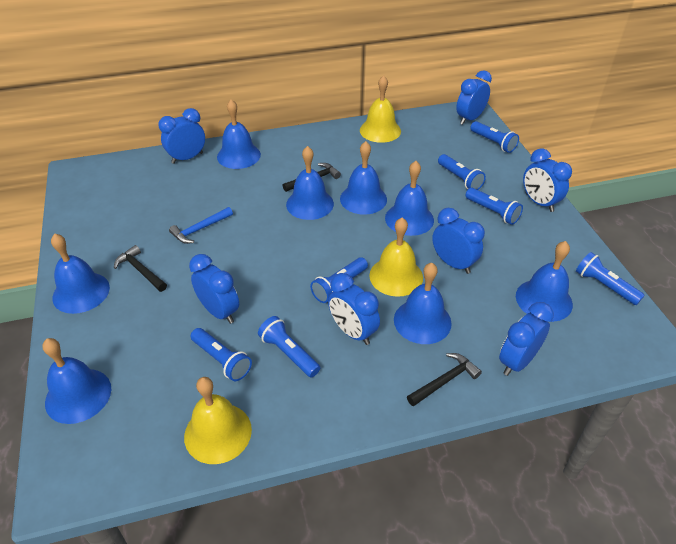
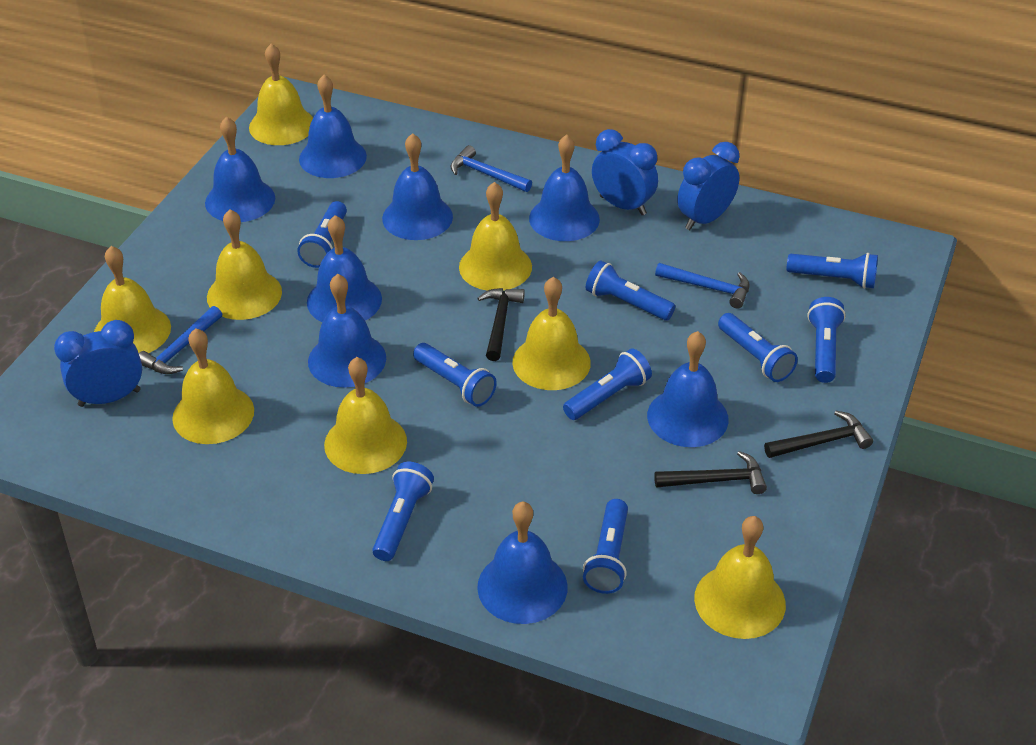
blue clock: 7 -> 3
blue flashlight: 7 -> 9
blue hammer: 1 -> 3
yellow bell: 3 -> 8

